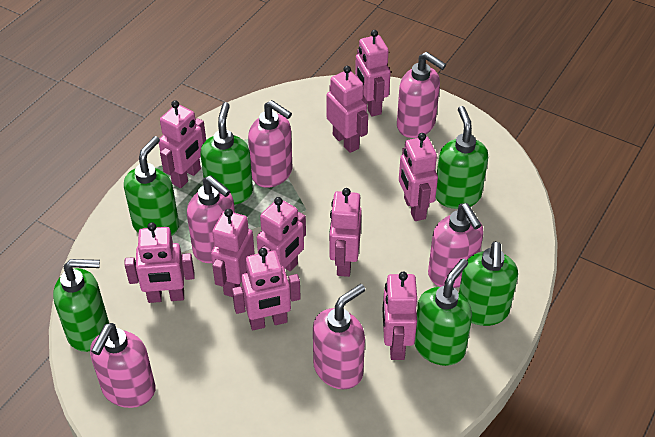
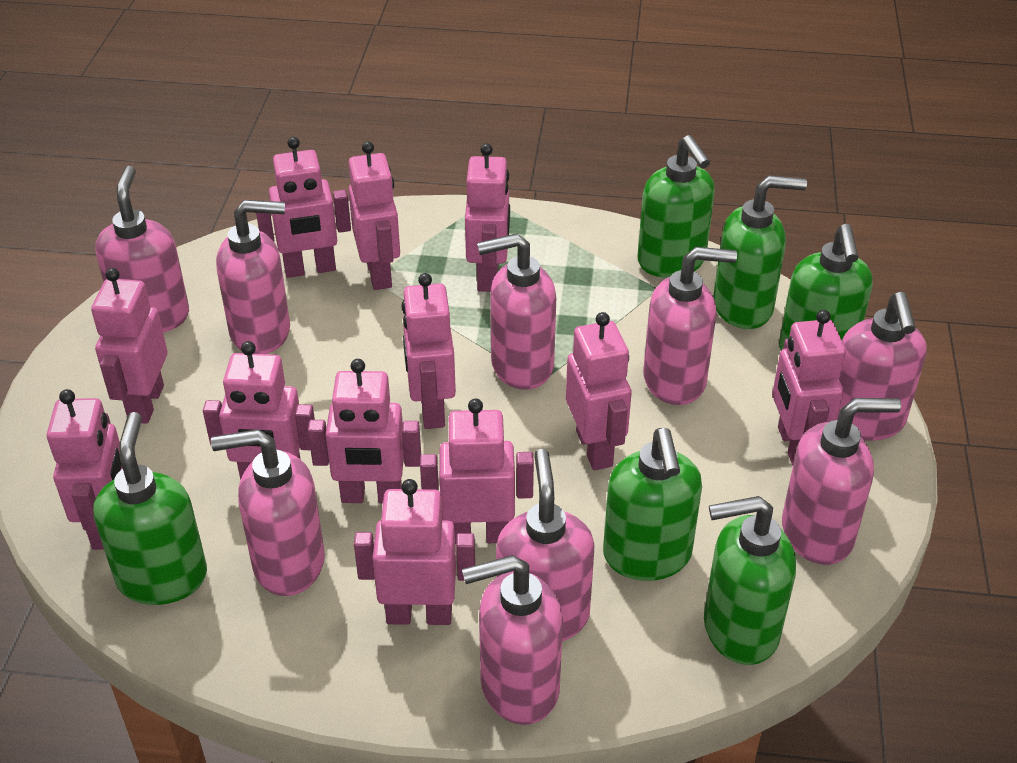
pink robot: 10 -> 12
pink soap dispenser: 6 -> 9

